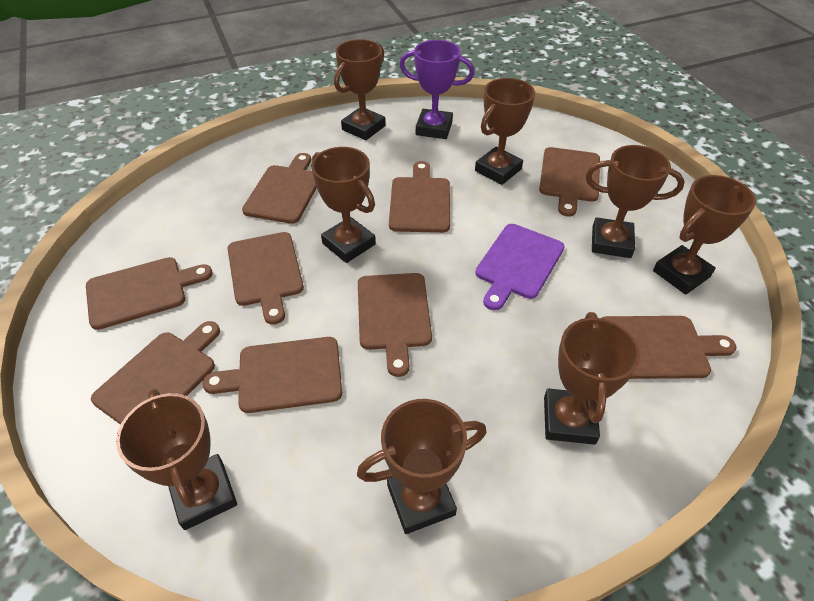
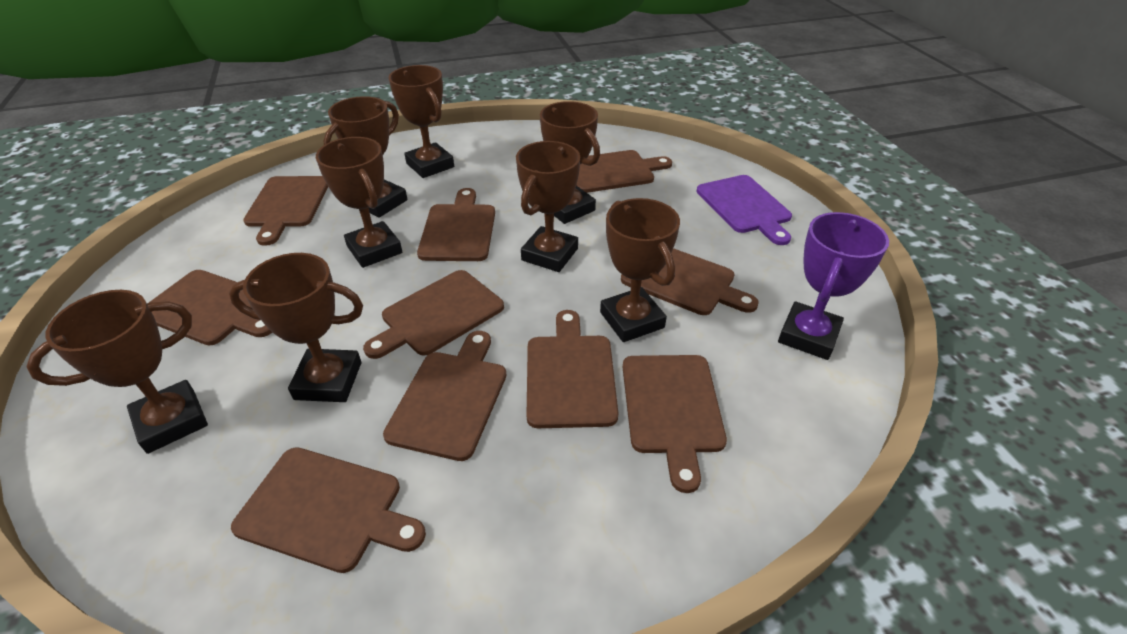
brown cutting board: 9 -> 10

